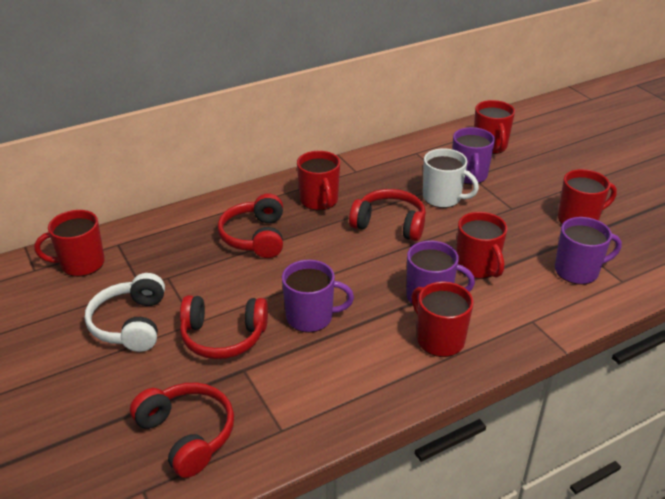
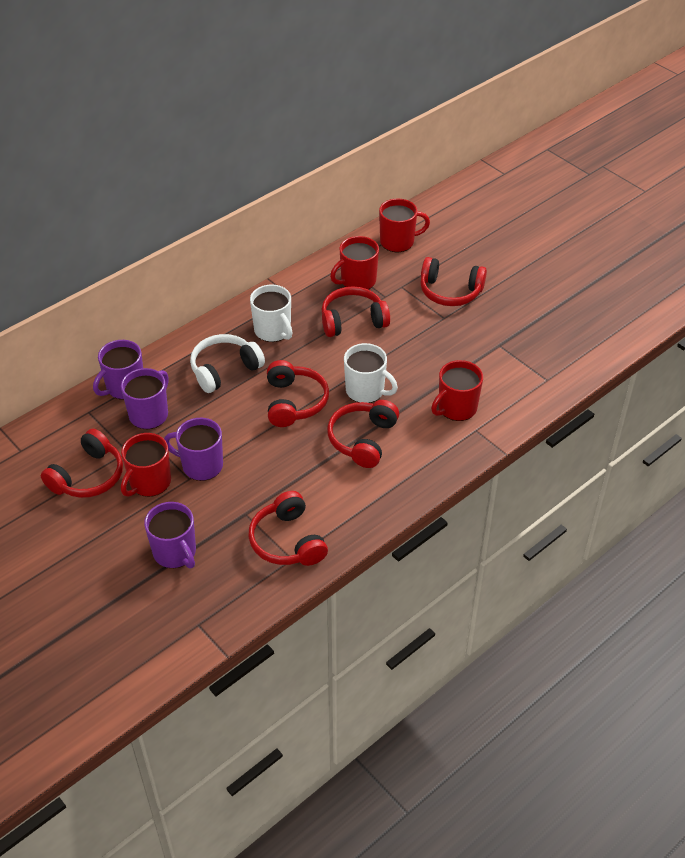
red headphones: 4 -> 6
red mug: 6 -> 4
white mug: 1 -> 2

